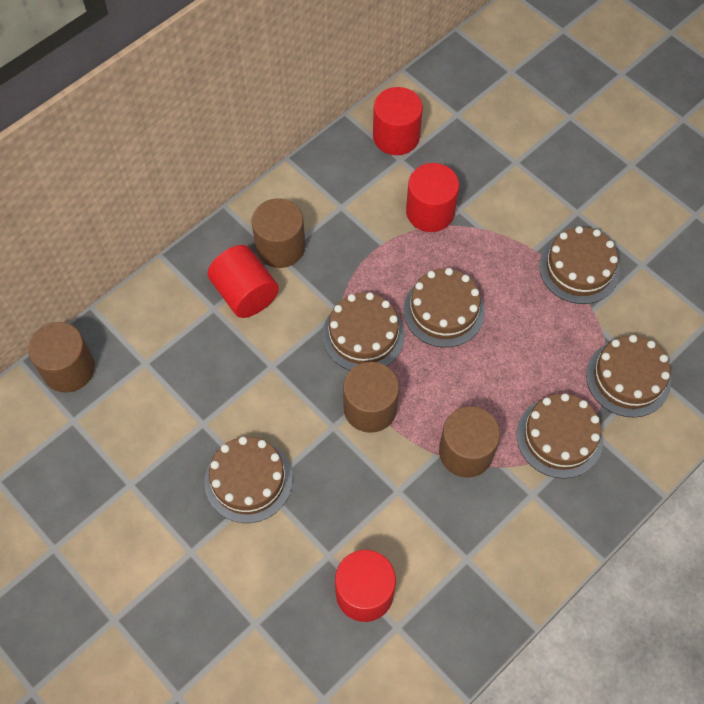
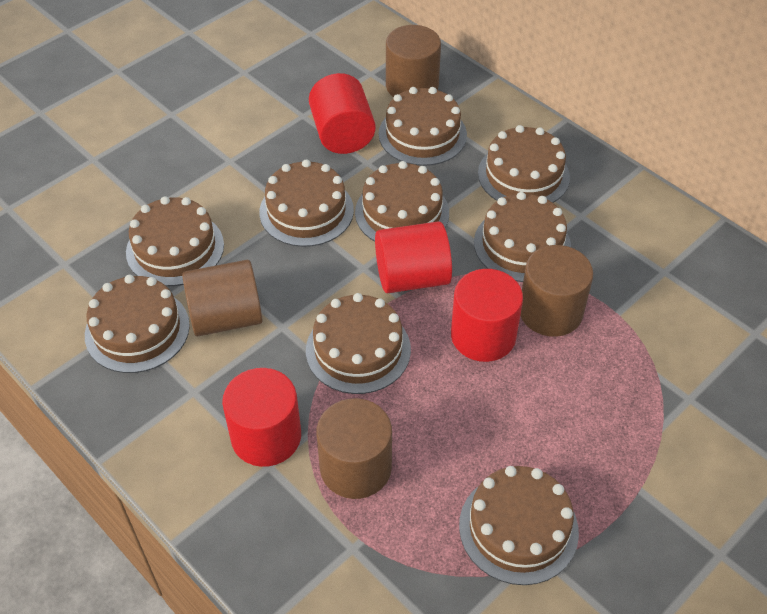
brown cake: 6 -> 9

